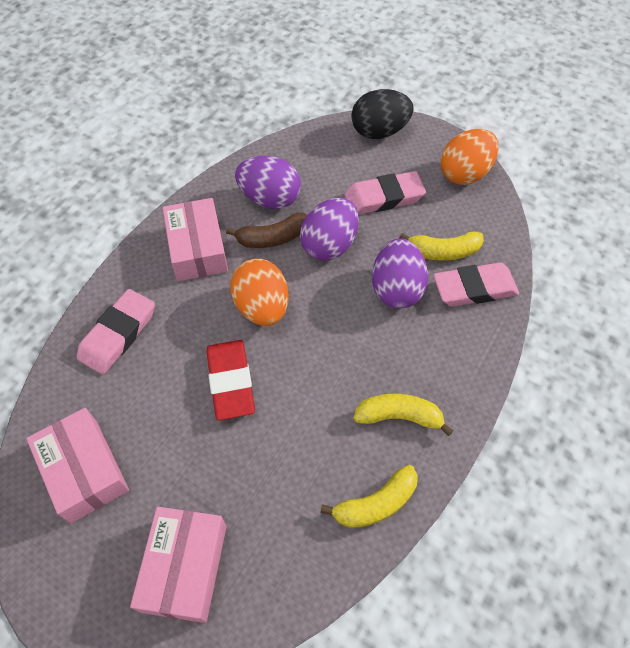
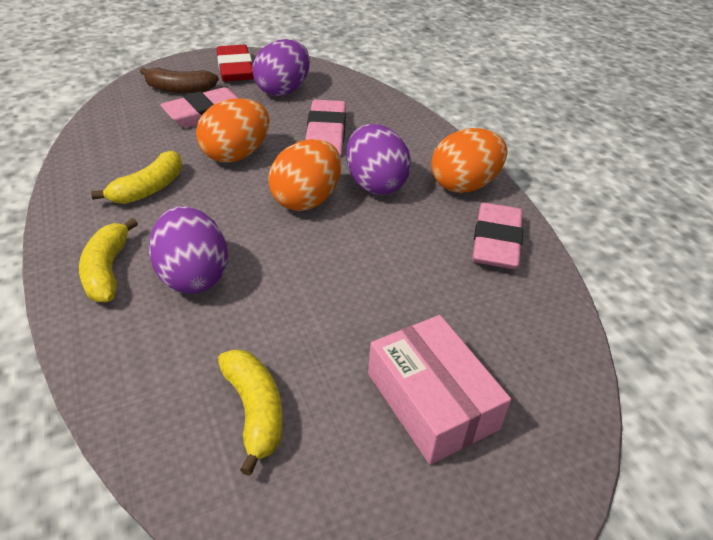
black egg: 1 -> 0
orange egg: 2 -> 3
pink box: 3 -> 1

